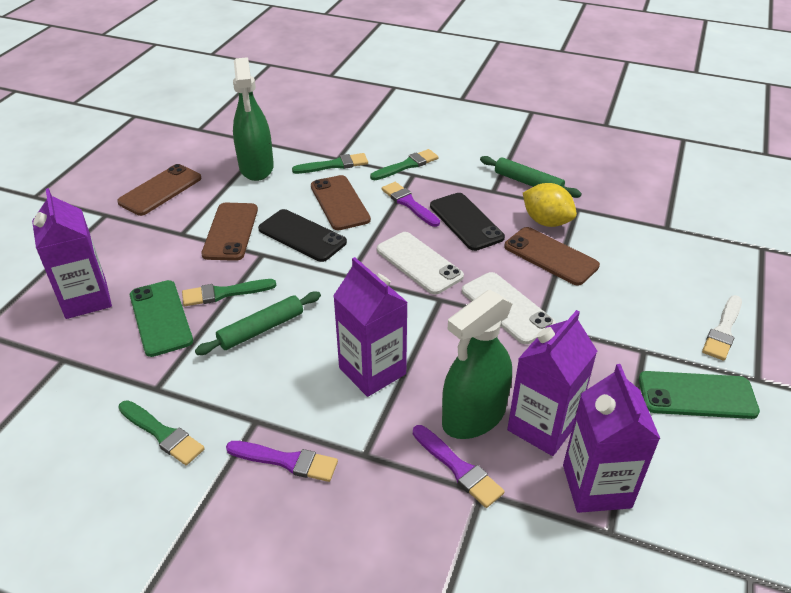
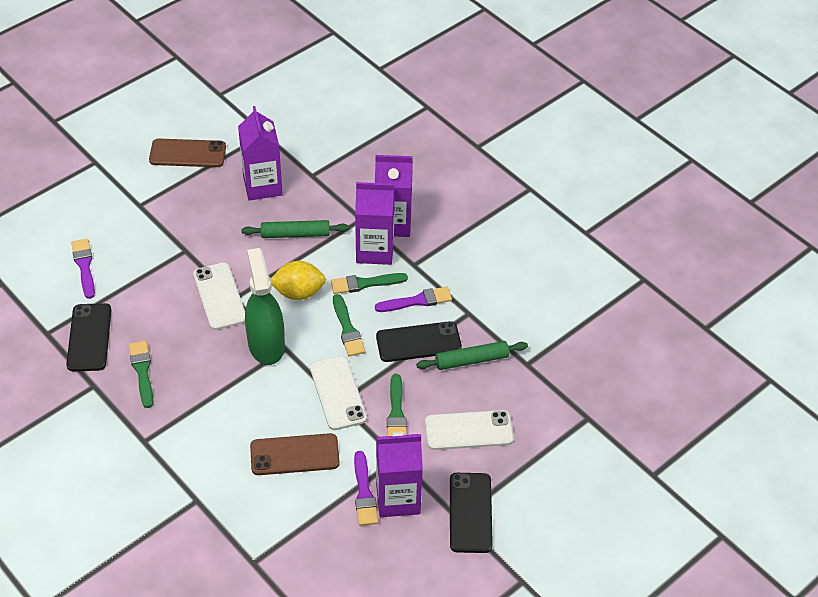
black phone: 2 -> 3
brown phone: 4 -> 2
green phone: 2 -> 0
green spray bottle: 2 -> 1
white brush: 1 -> 0
white phone: 2 -> 3

